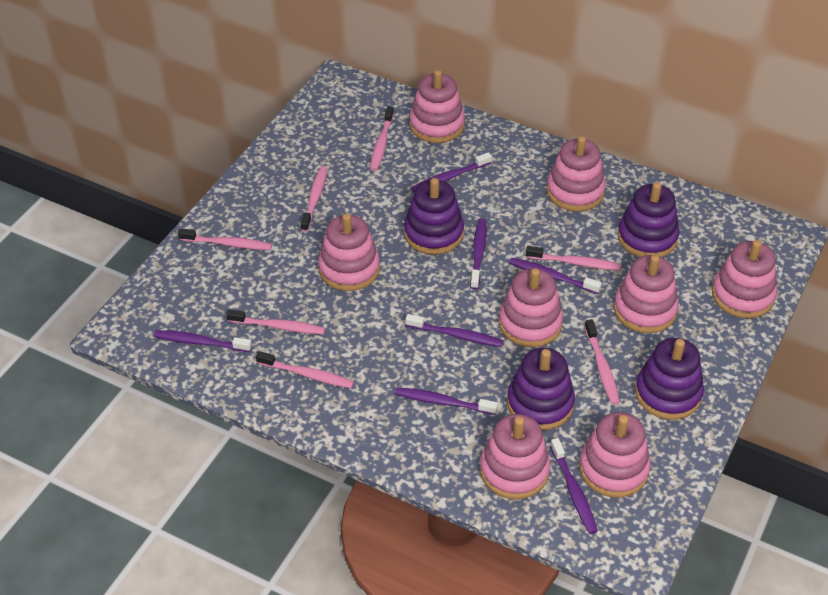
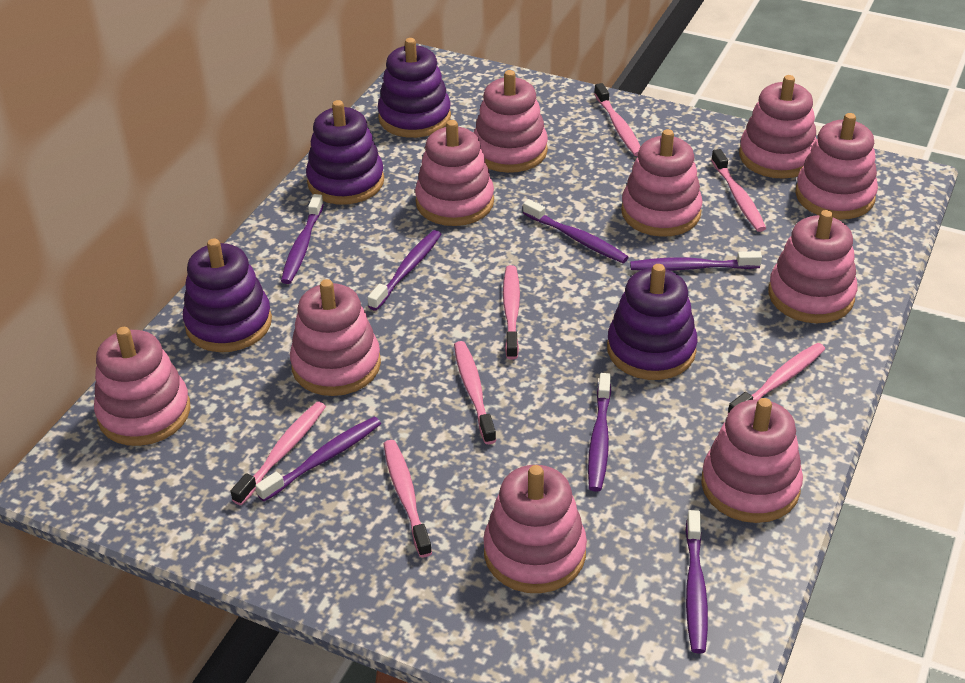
pink stacking toy: 8 -> 10

